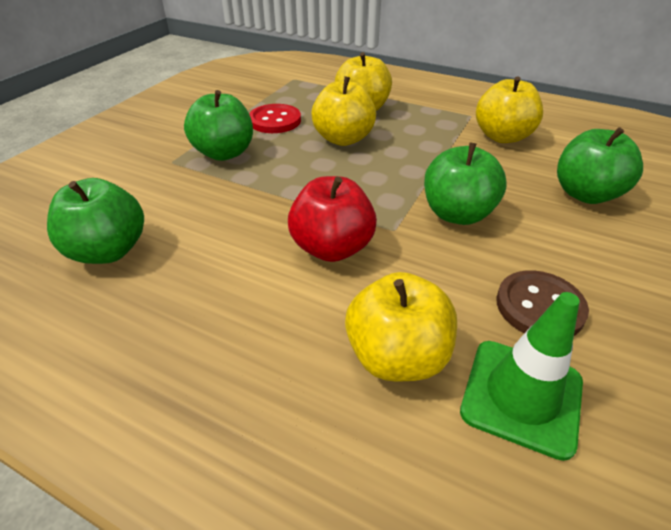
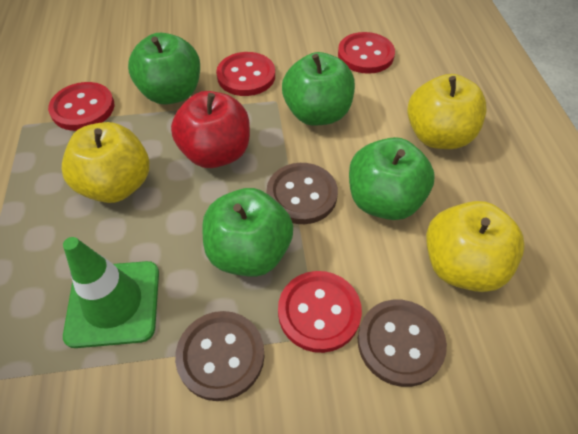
brown button: 1 -> 3
red button: 1 -> 4
yellow apple: 4 -> 3

